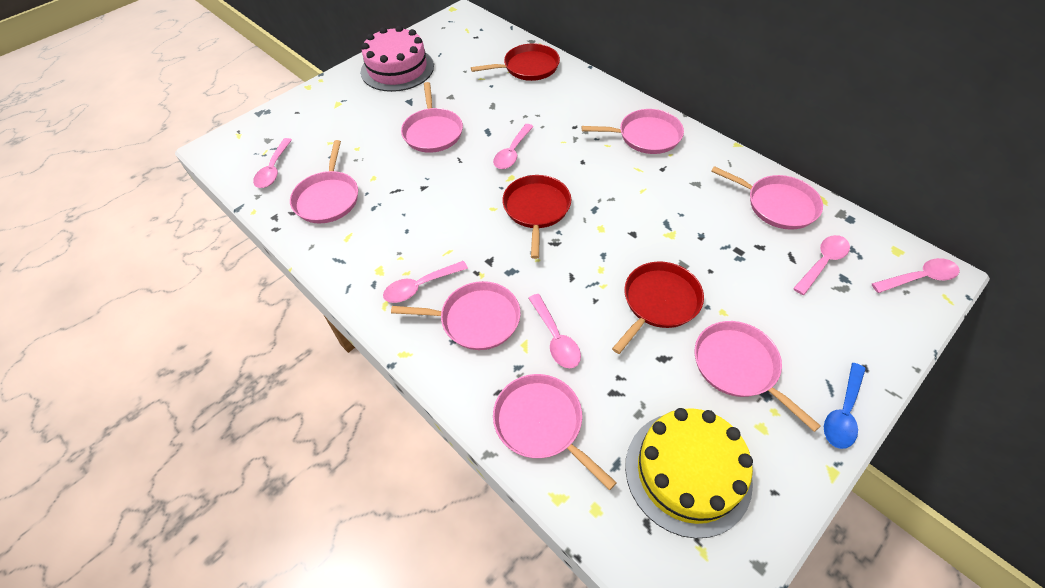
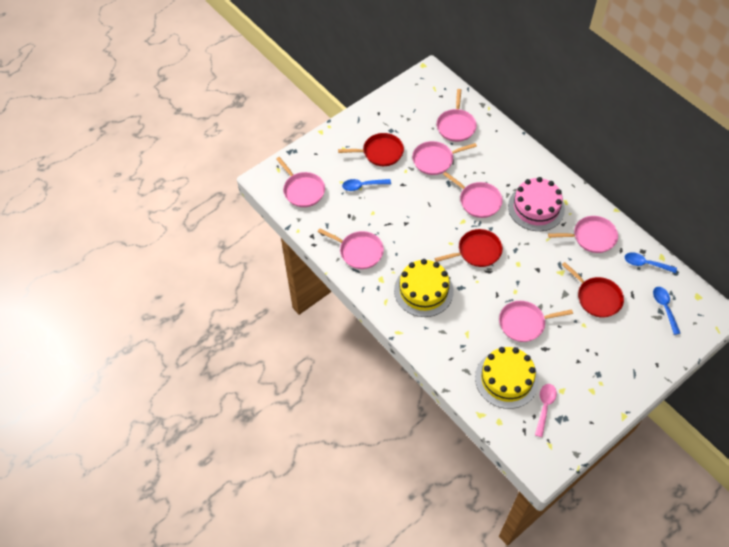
blue spoon: 1 -> 3
pink spoon: 6 -> 1
yellow cake: 1 -> 2

